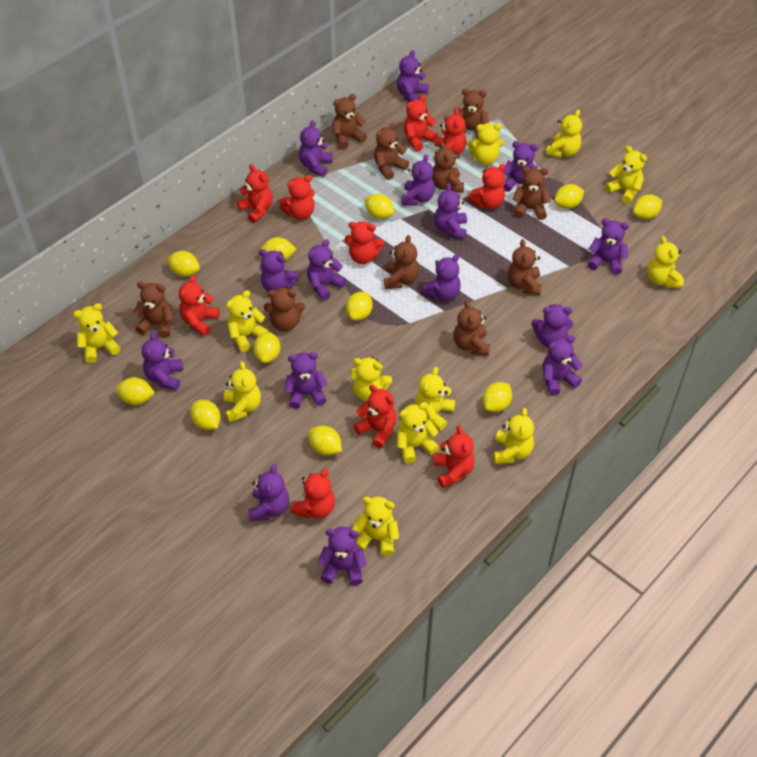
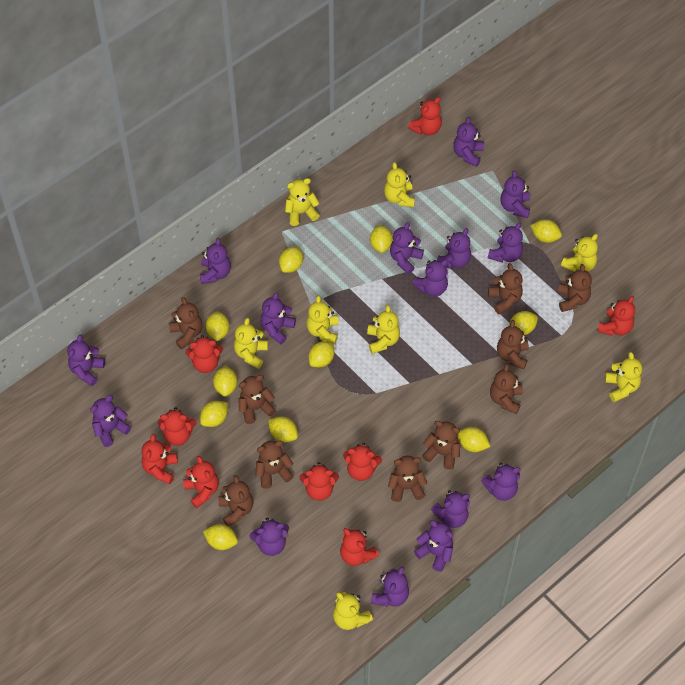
red teddy bear: 10 -> 9
yellow teddy bear: 12 -> 8

